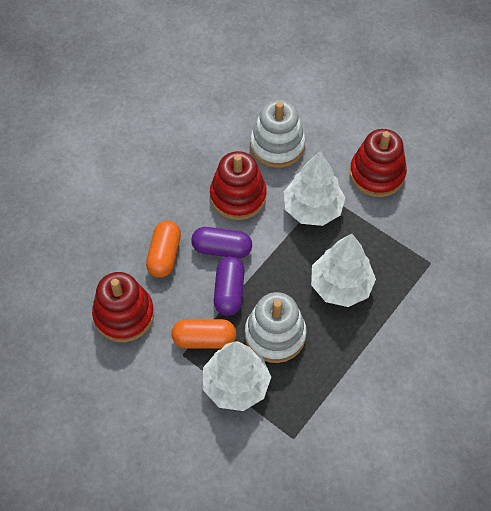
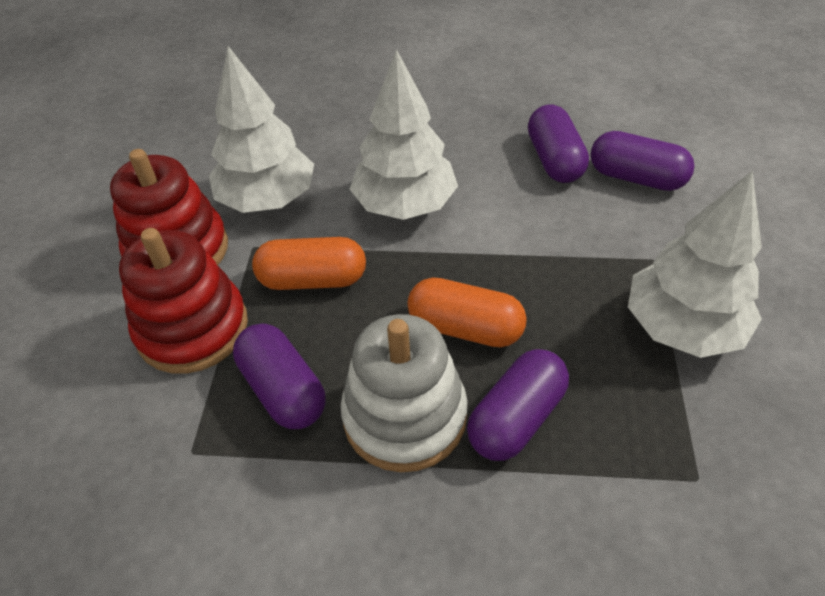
purple capsule: 2 -> 4
red stacking toy: 3 -> 2
white stacking toy: 2 -> 1

